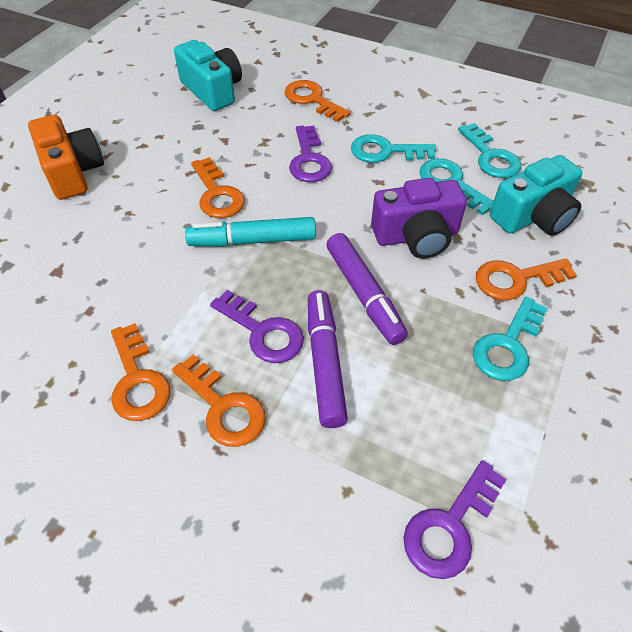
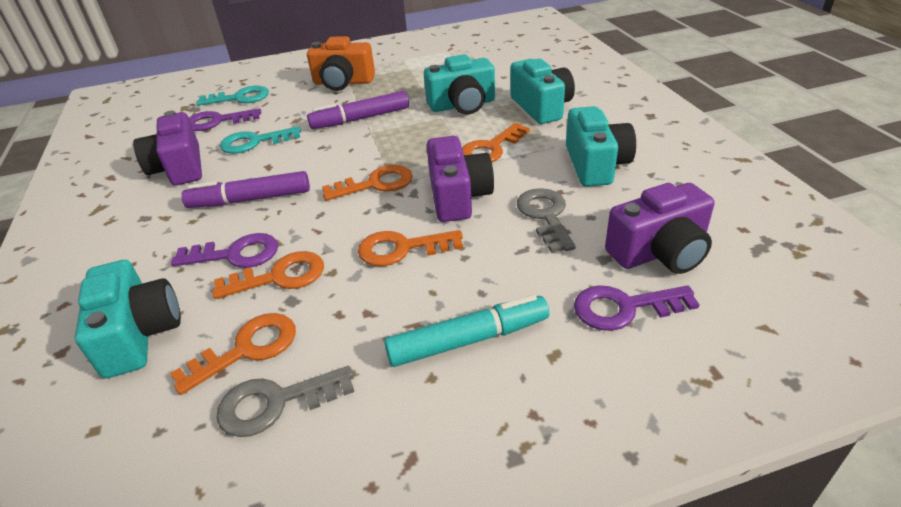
grey key: 0 -> 2
purple camera: 1 -> 3
turquoise camera: 2 -> 4
turquoise key: 4 -> 2

